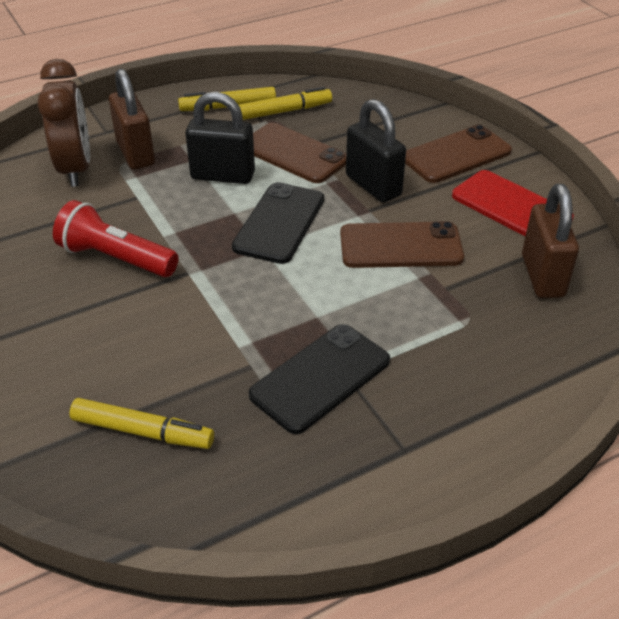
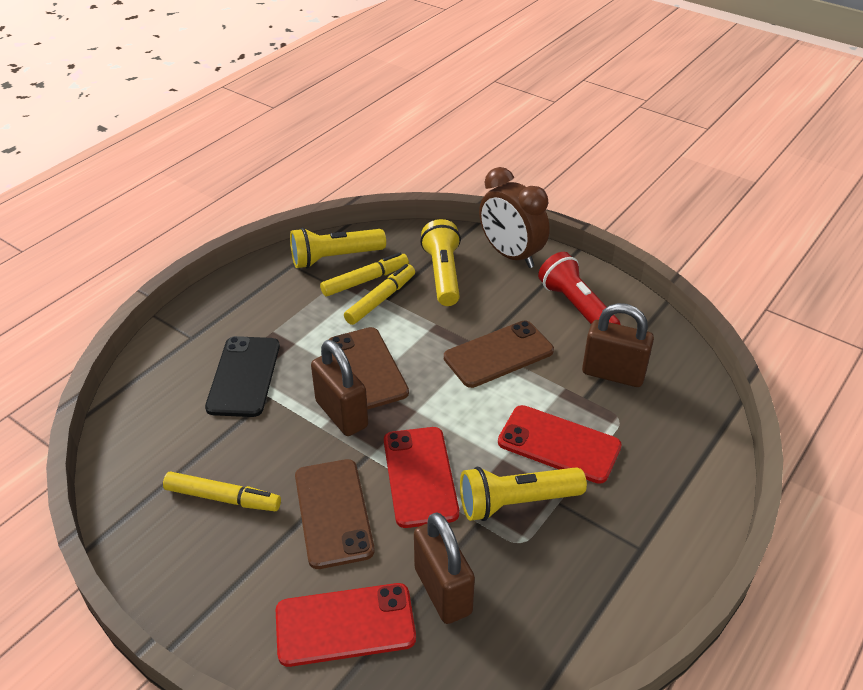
black padlock: 2 -> 0
black phone: 2 -> 1
brown padlock: 2 -> 3
red phone: 1 -> 3
yellow flashlight: 0 -> 3

